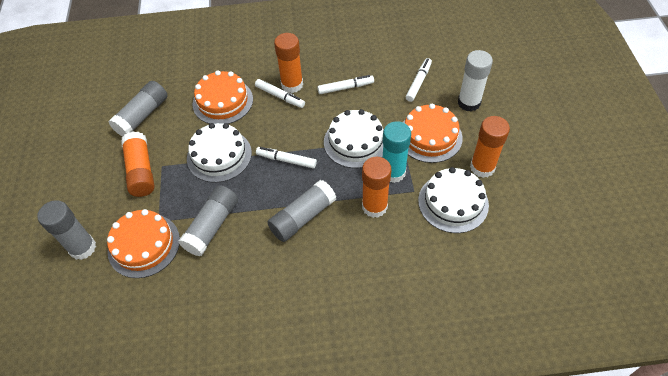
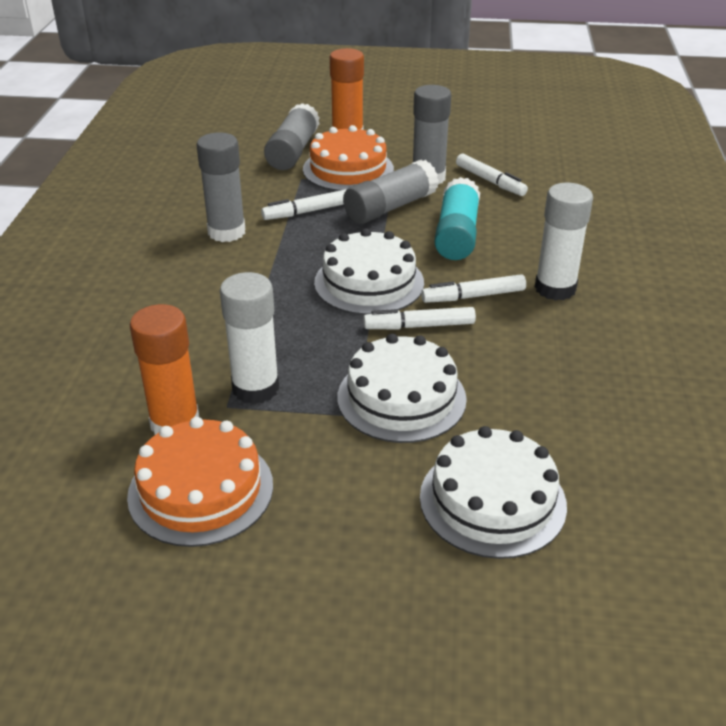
orange cake: 3 -> 2
orange glue stick: 4 -> 2
white glue stick: 1 -> 2

